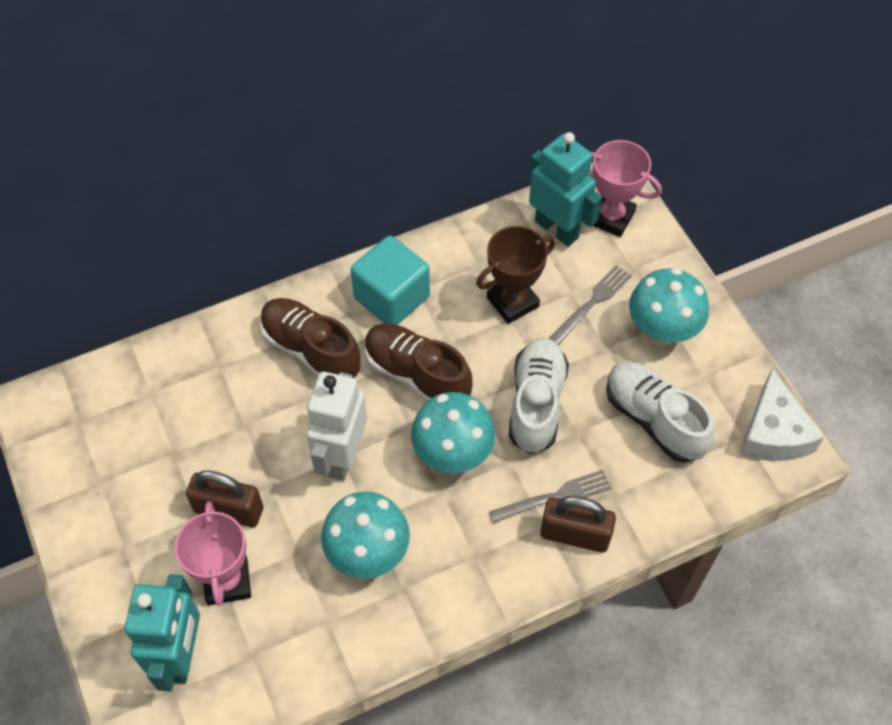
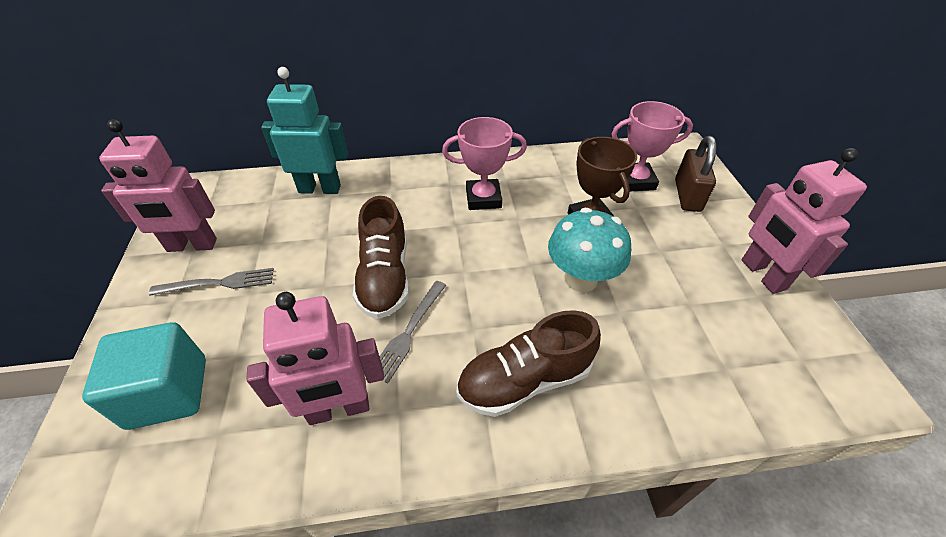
brown padlock: 2 -> 1
pink robot: 0 -> 3
turquoise mushroom: 3 -> 1
turquoise robot: 2 -> 1
white cheese: 1 -> 0
white robot: 1 -> 0
white shoe: 2 -> 0

